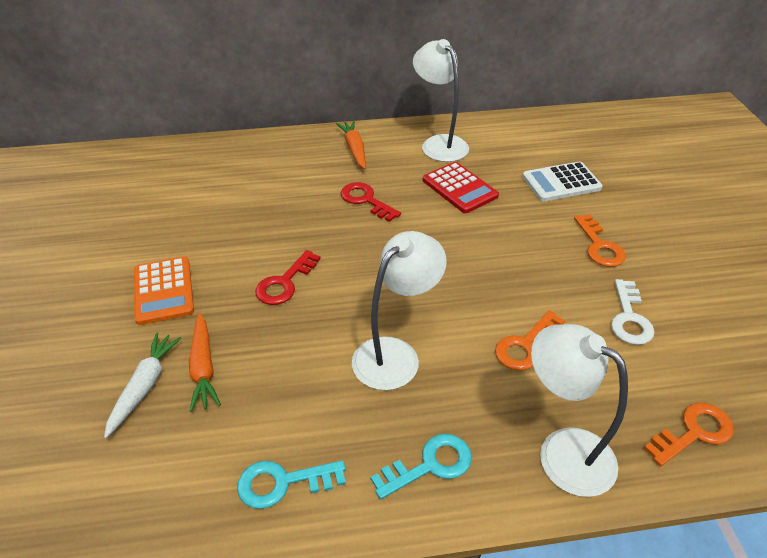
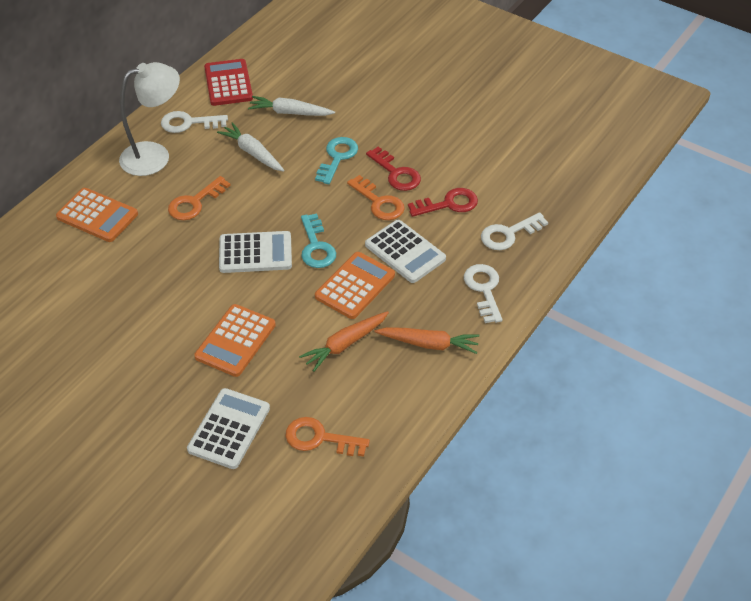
orange calculator: 1 -> 3
white calculator: 1 -> 3
white carrot: 1 -> 2
white key: 1 -> 3
white lamp: 3 -> 1

